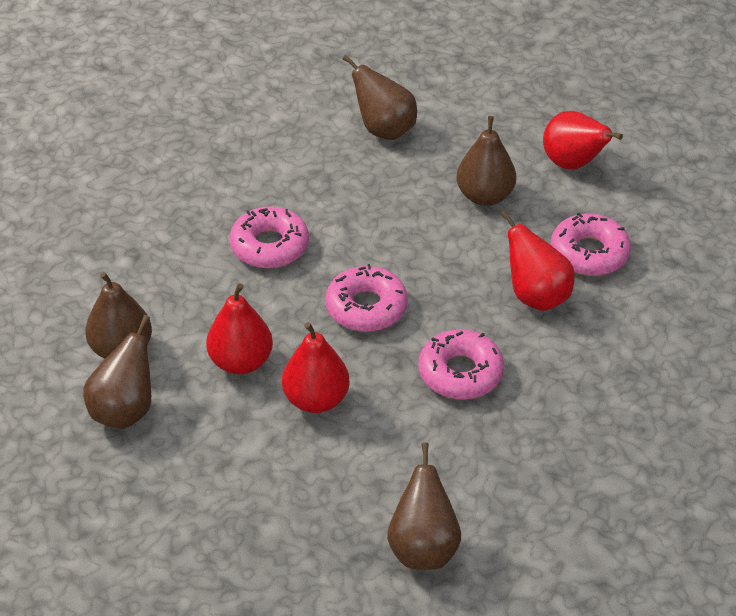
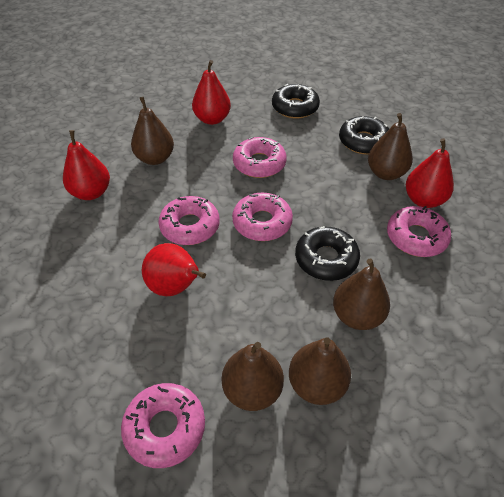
black donut: 0 -> 3
pink donut: 4 -> 5

